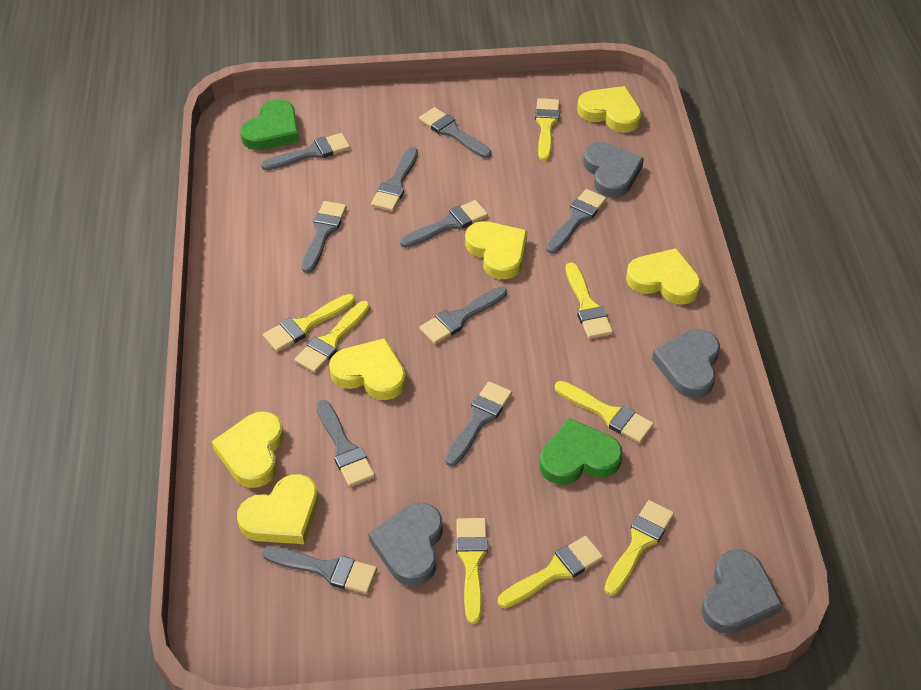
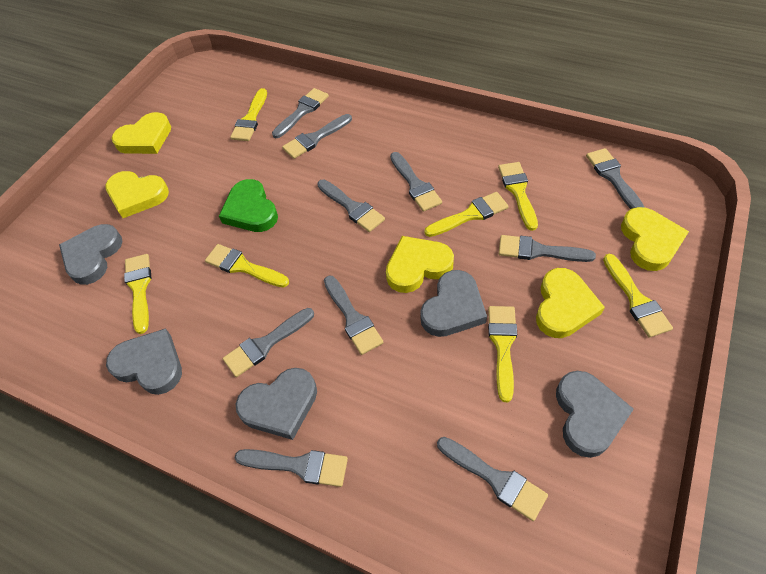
green heart: 2 -> 1
grey heart: 4 -> 5
yellow brush: 8 -> 7
yellow heart: 6 -> 5

